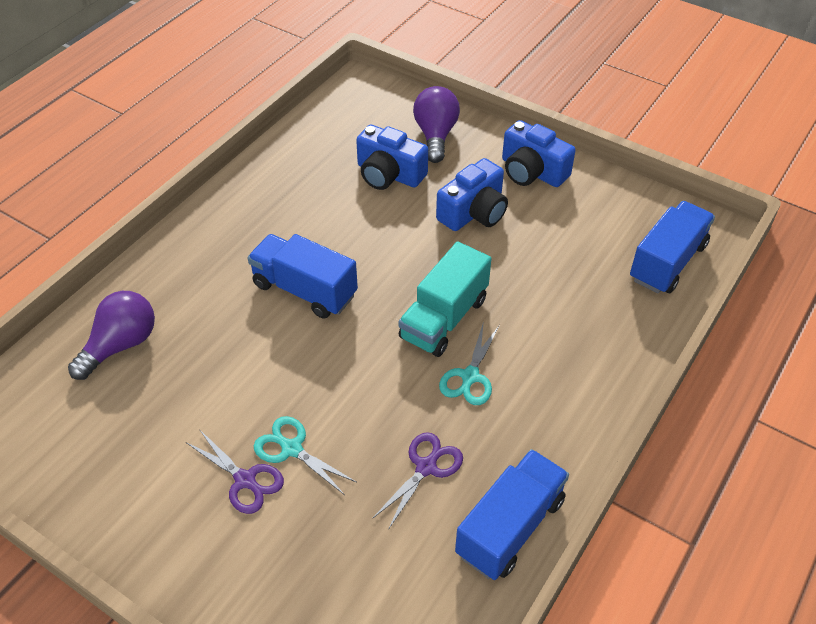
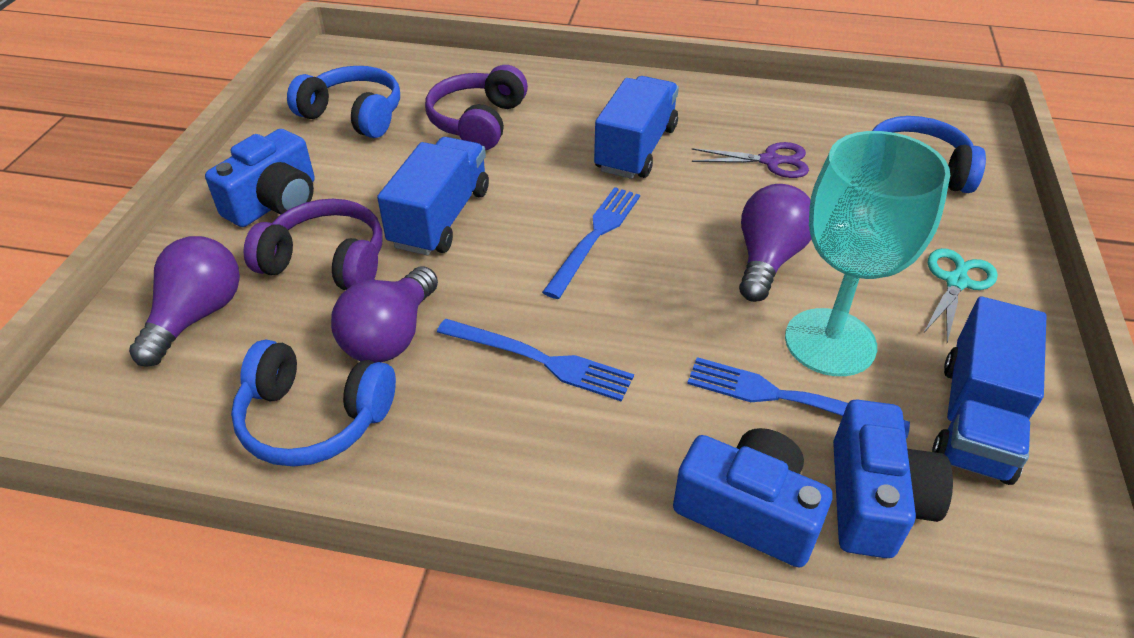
blue fork: 0 -> 3
blue headphones: 0 -> 3
purple headphones: 0 -> 2
purple light bulb: 2 -> 3
purple scissors: 2 -> 1
turquoise goblet: 0 -> 1
turquoise scissors: 2 -> 1
turquoise truck: 1 -> 0

